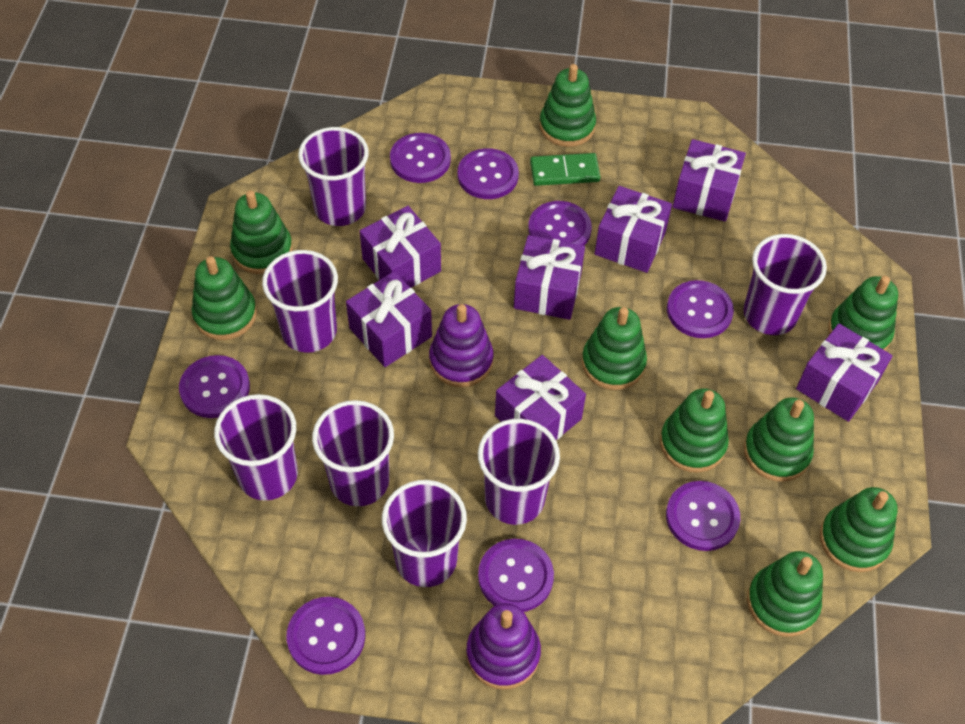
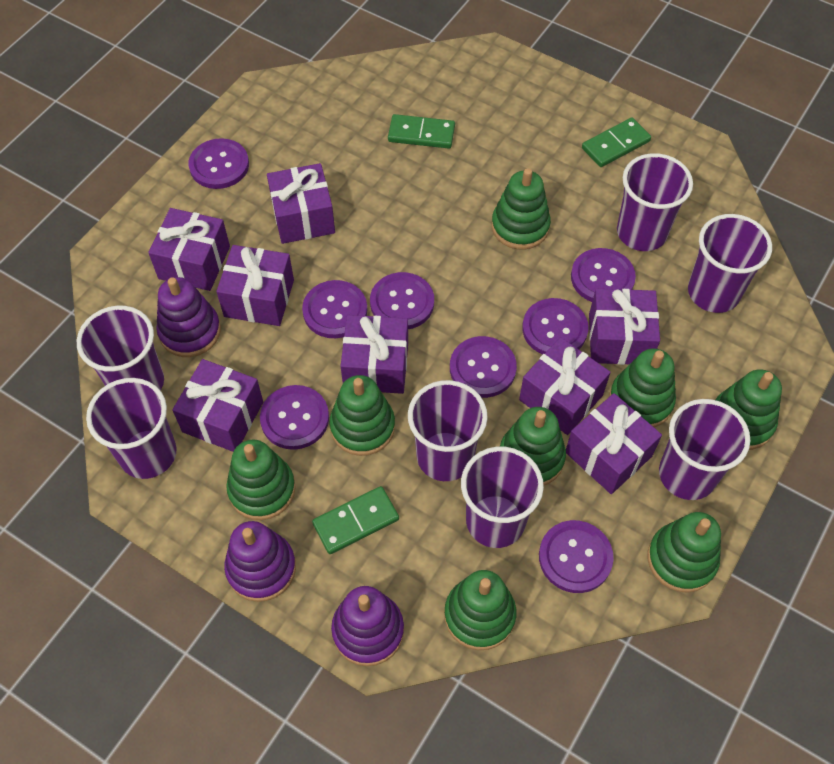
green domino: 1 -> 3
green stacking toy: 9 -> 8
purple gift: 7 -> 8
purple stacking toy: 2 -> 3

